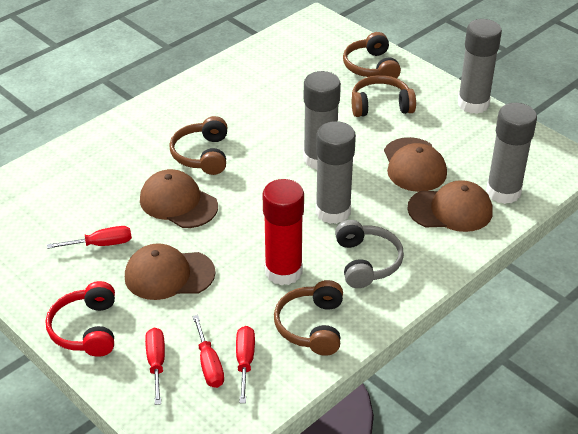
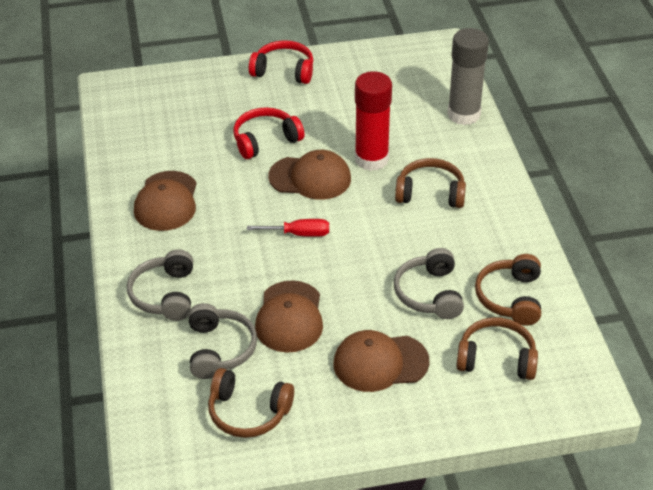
grey glue stick: 4 -> 1
grey headphones: 1 -> 3
red headphones: 1 -> 2
red screwdriver: 4 -> 1

